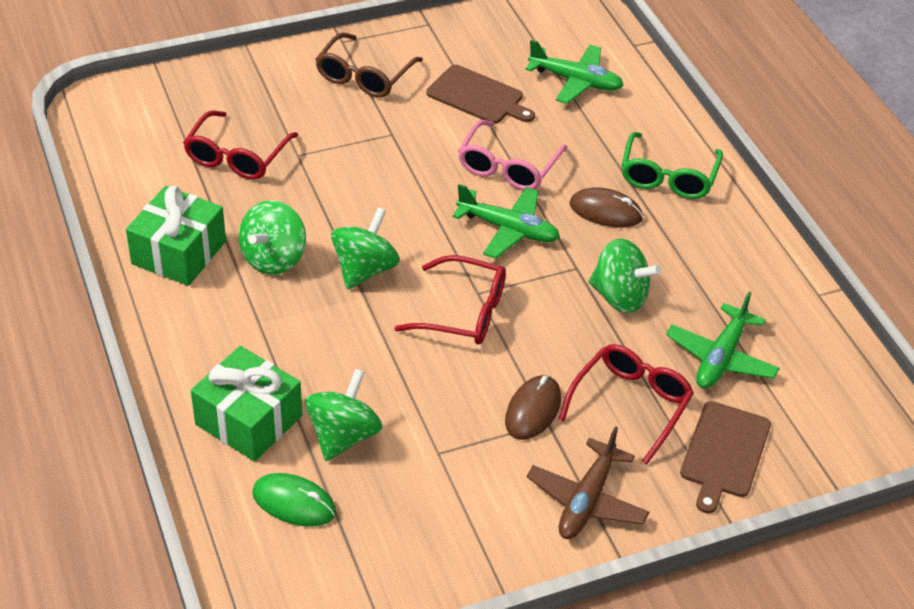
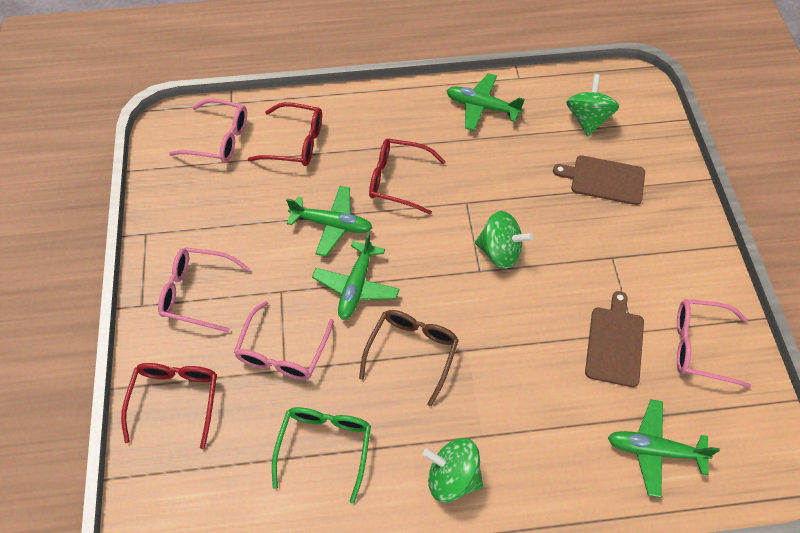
brown mouse: 2 -> 0
brown plane: 1 -> 0
green gift: 2 -> 0
green mouse: 1 -> 0
green plane: 3 -> 4
green spinning top: 4 -> 3
pink glasses: 1 -> 4

